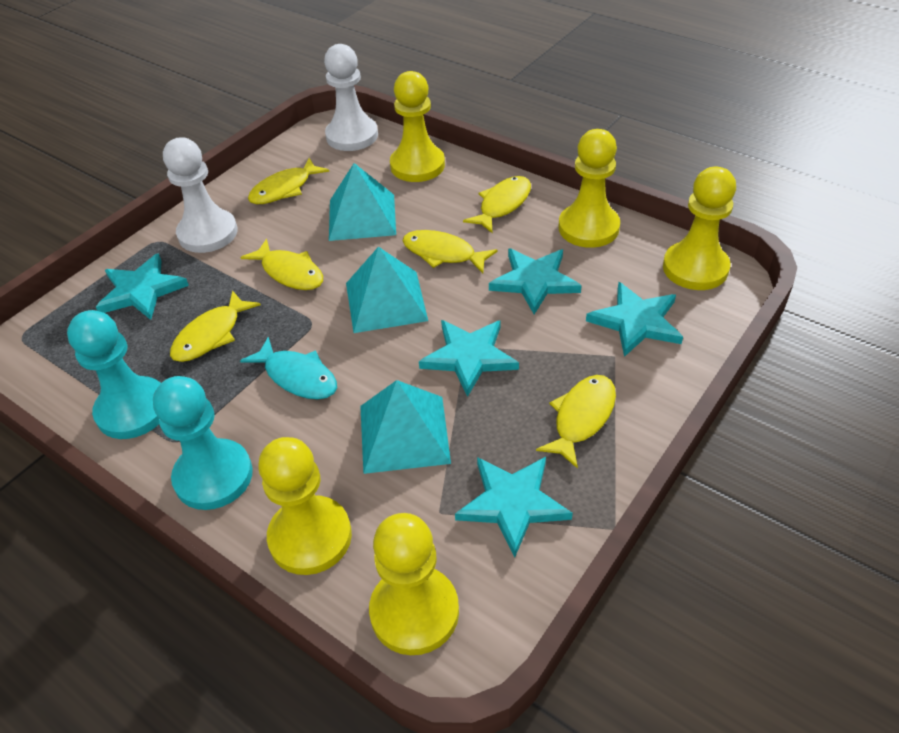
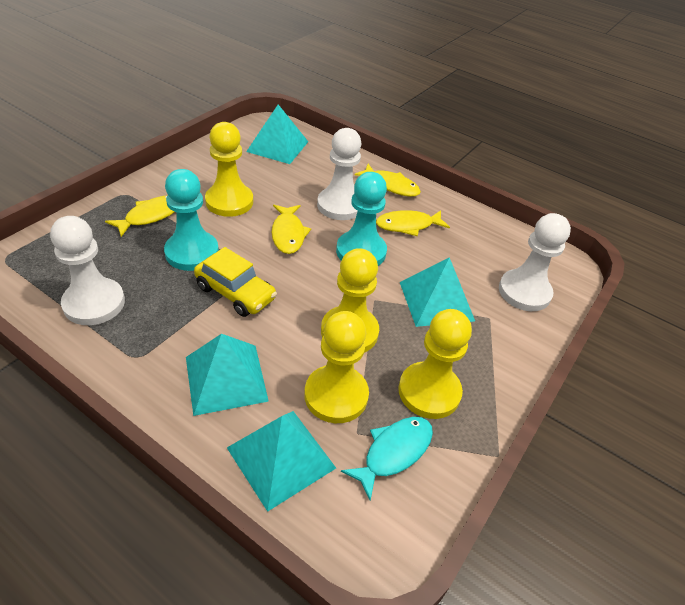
turquoise pyramid: 3 -> 4
turquoise star: 5 -> 0
white pawn: 2 -> 3
yellow car: 0 -> 1
yellow fish: 6 -> 4
yellow pawn: 5 -> 4

